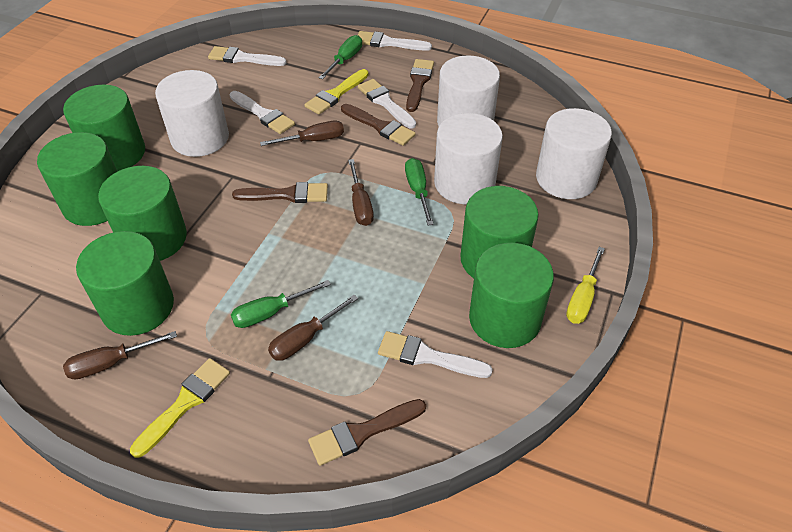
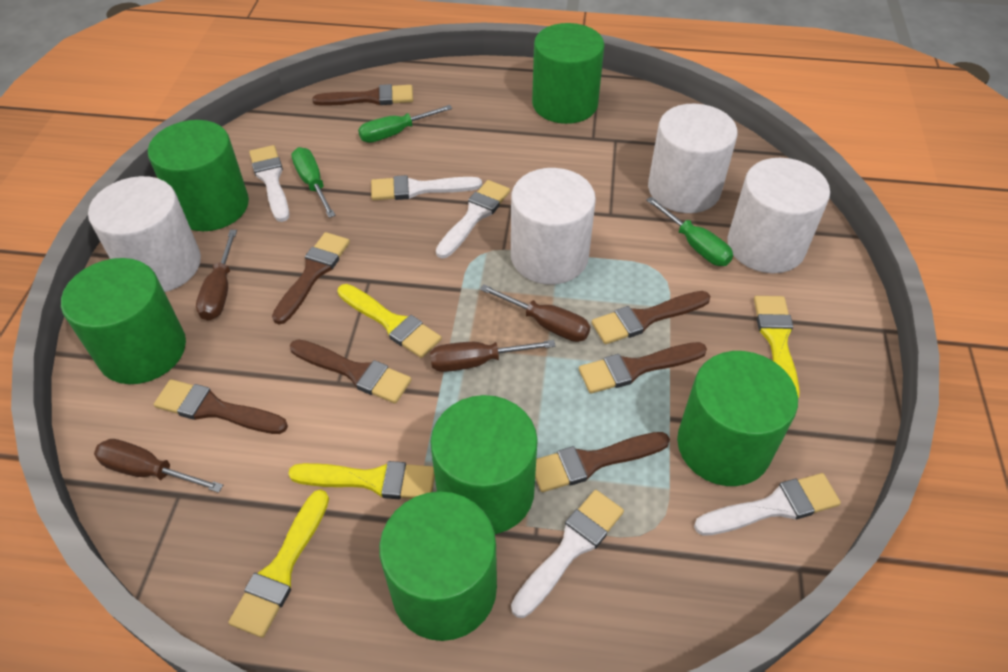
brown brush: 4 -> 7
yellow brush: 2 -> 4
yellow screwdriver: 1 -> 0

